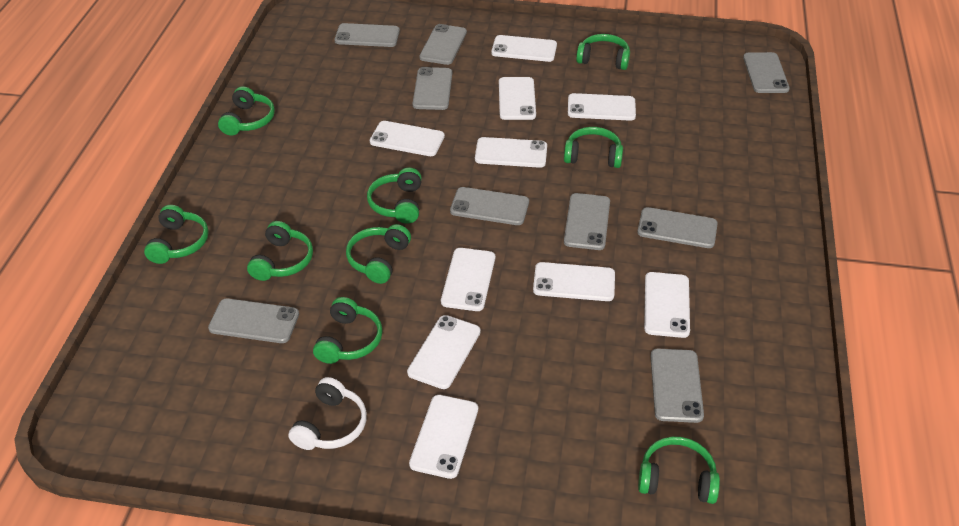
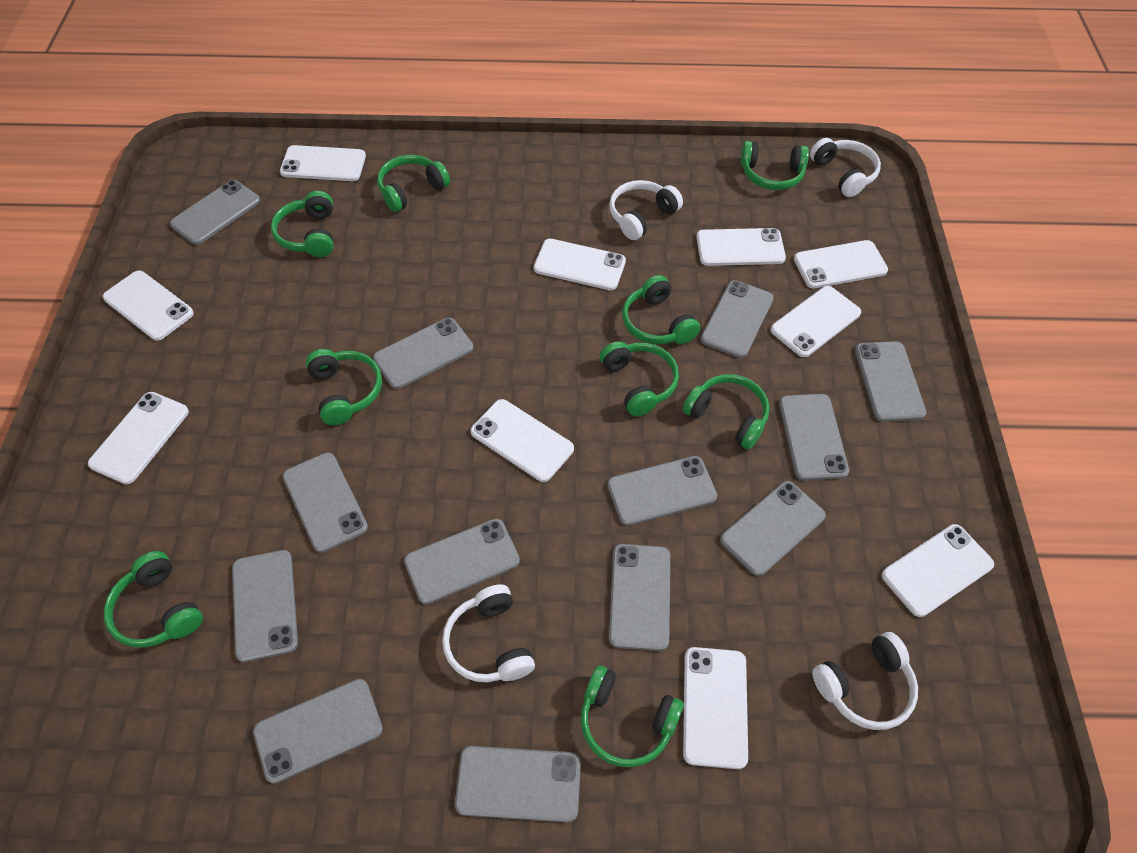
grey phone: 9 -> 13
white headphones: 1 -> 4

